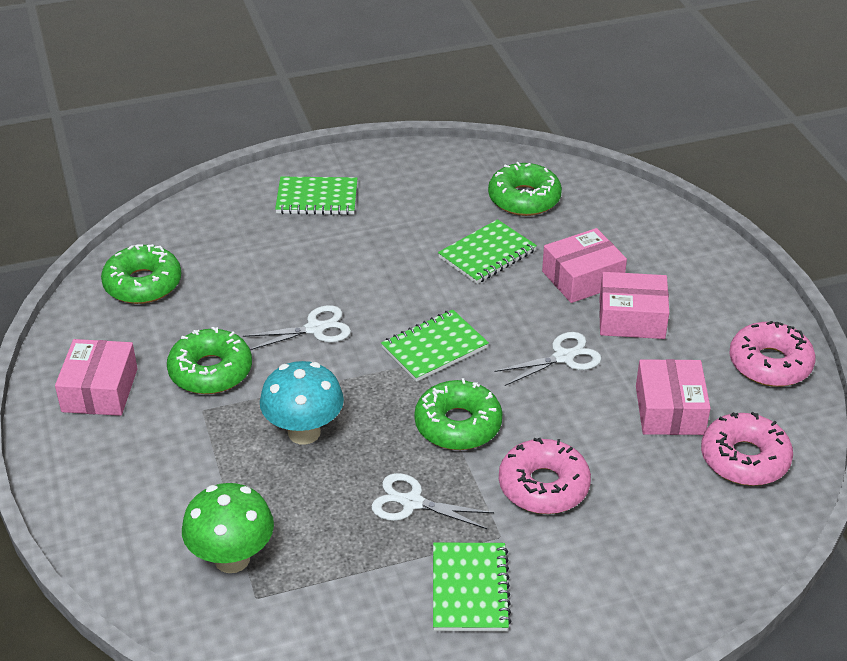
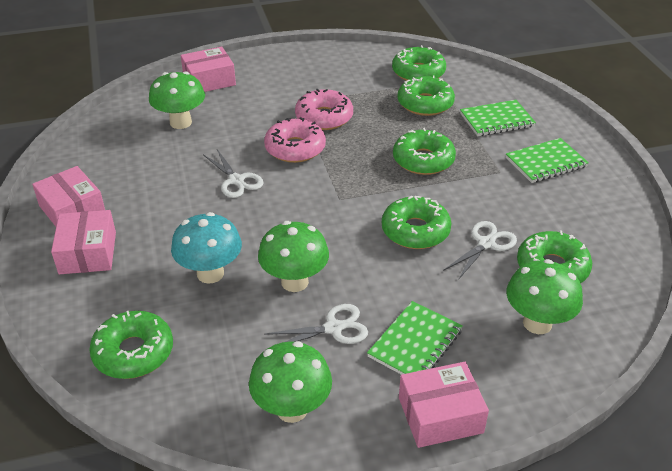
green donut: 4 -> 6
green mushroom: 1 -> 4
green notebook: 4 -> 3
pink donut: 3 -> 2

